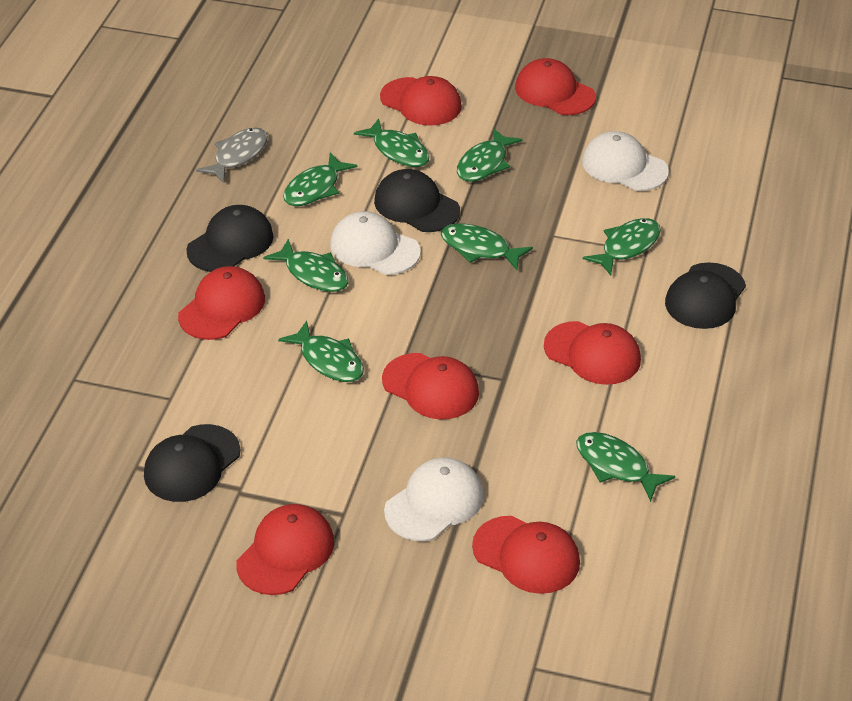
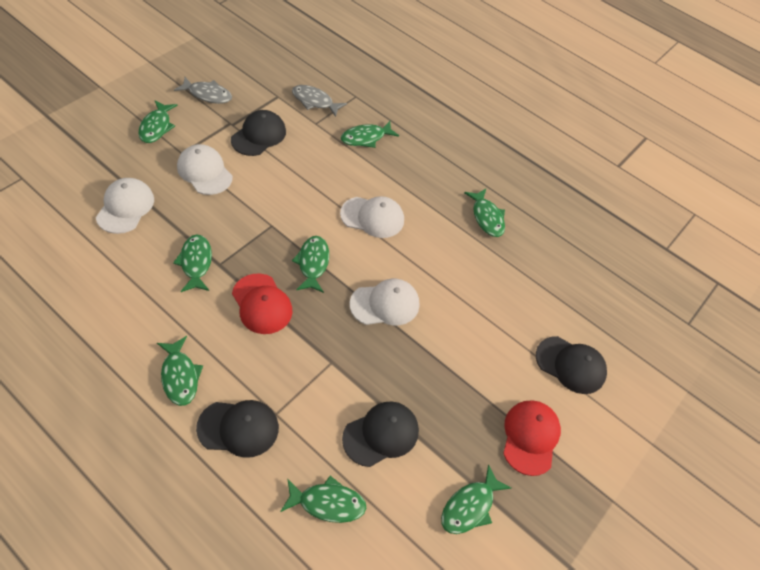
grey fish: 1 -> 2
red cap: 7 -> 2
white cap: 3 -> 4

